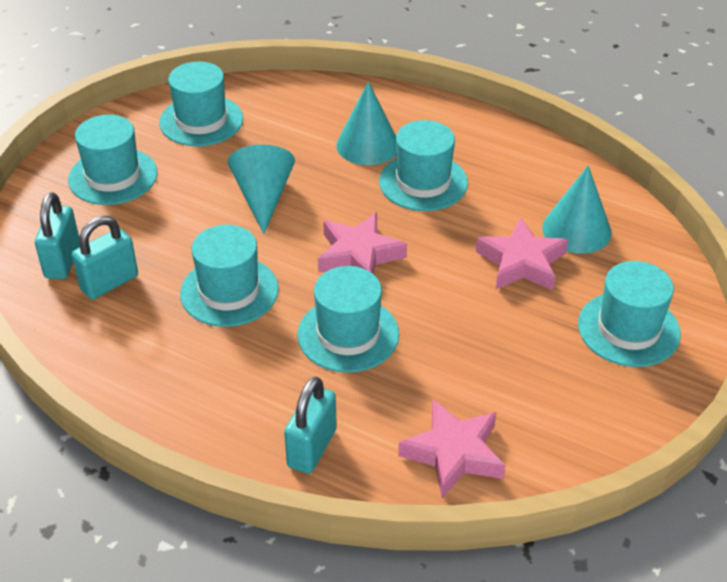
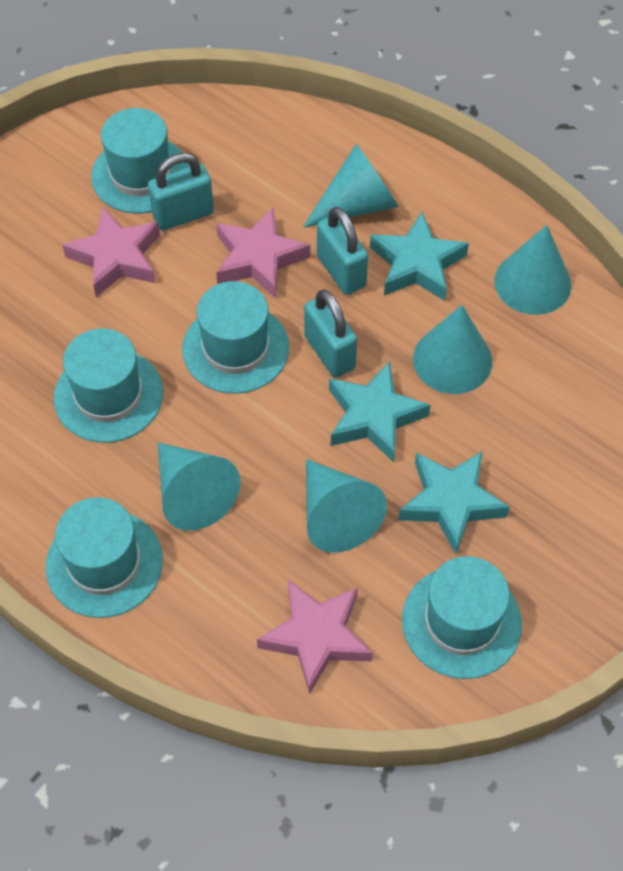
turquoise cone: 3 -> 5
turquoise hat: 6 -> 5
turquoise star: 0 -> 3

